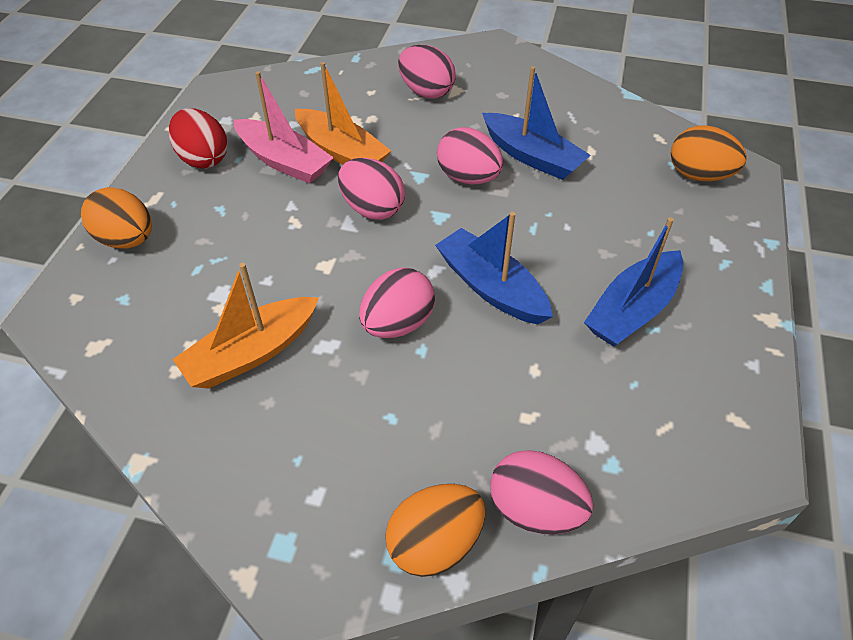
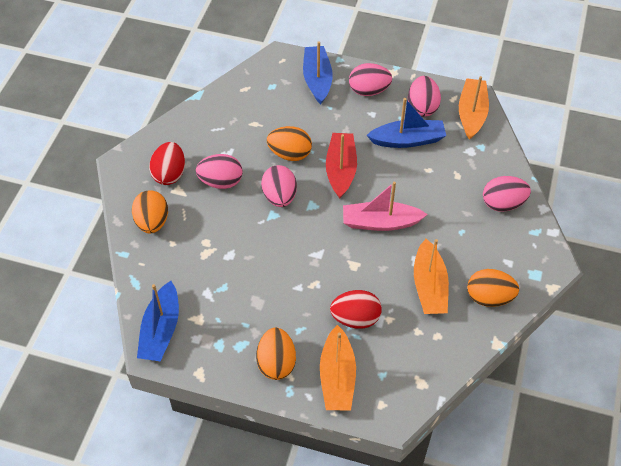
orange boat: 2 -> 3
orange egg: 3 -> 4
red boat: 0 -> 1
red egg: 1 -> 2

